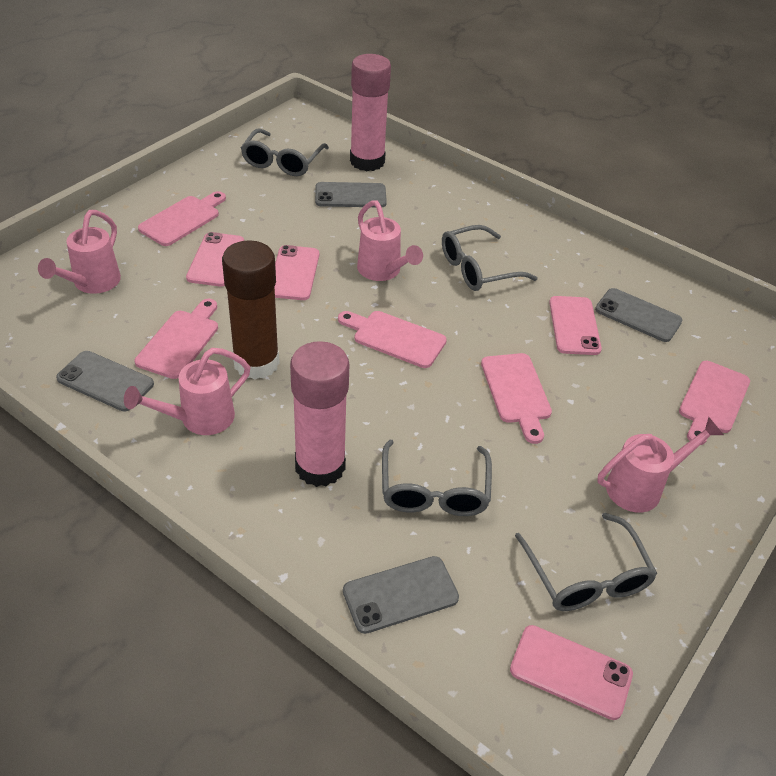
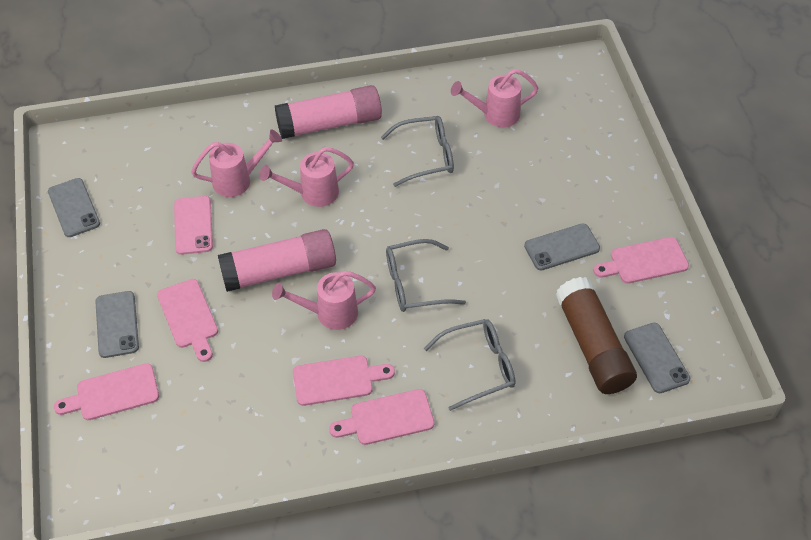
grey glasses: 4 -> 3
pink phone: 4 -> 1

